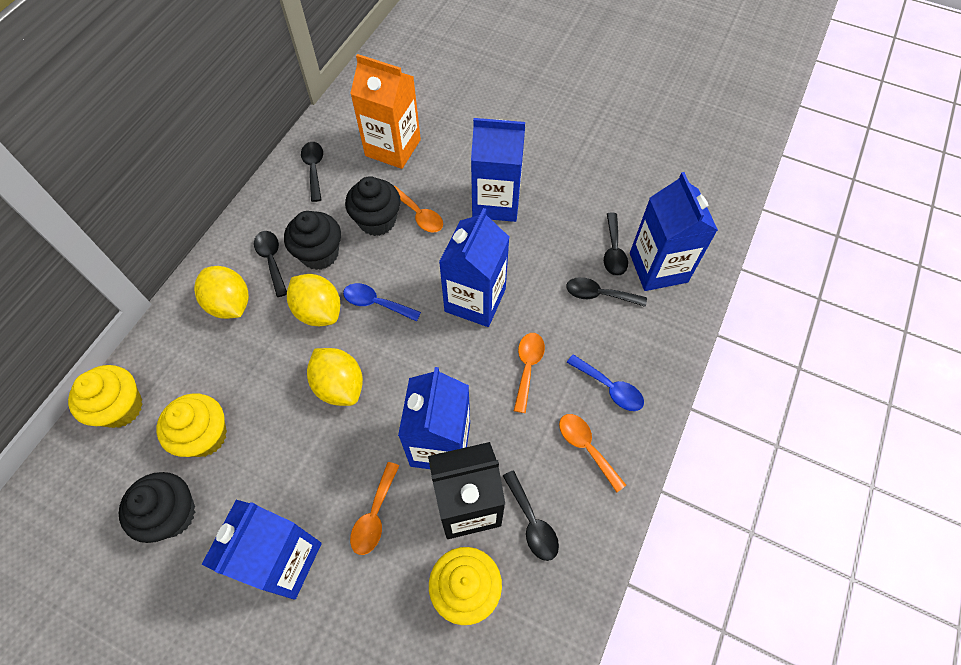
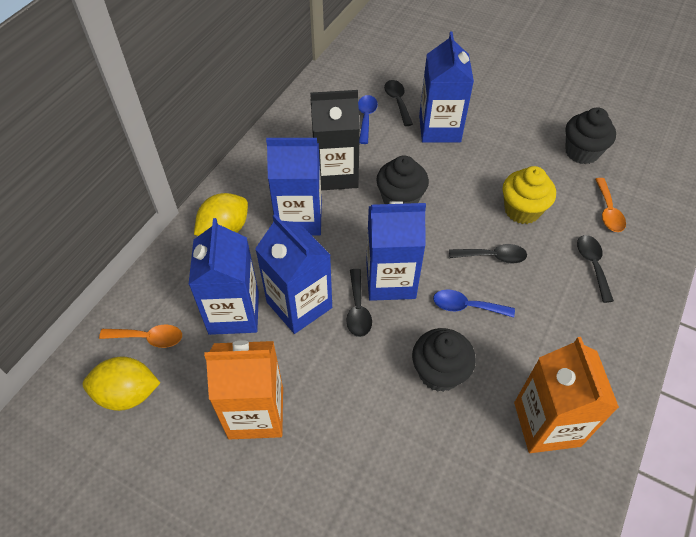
black spoon: 5 -> 4
orange carton: 1 -> 2
orange spoon: 4 -> 2
yellow cupcake: 3 -> 1
yellow lemon: 3 -> 2

